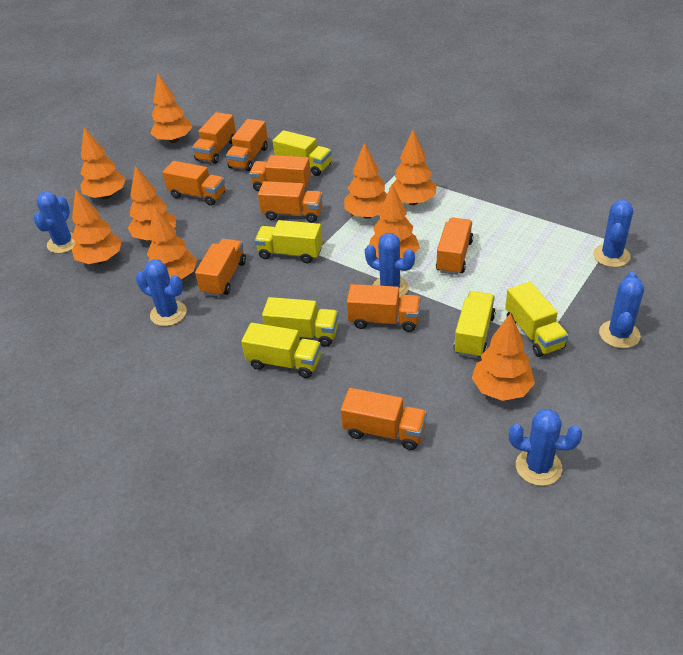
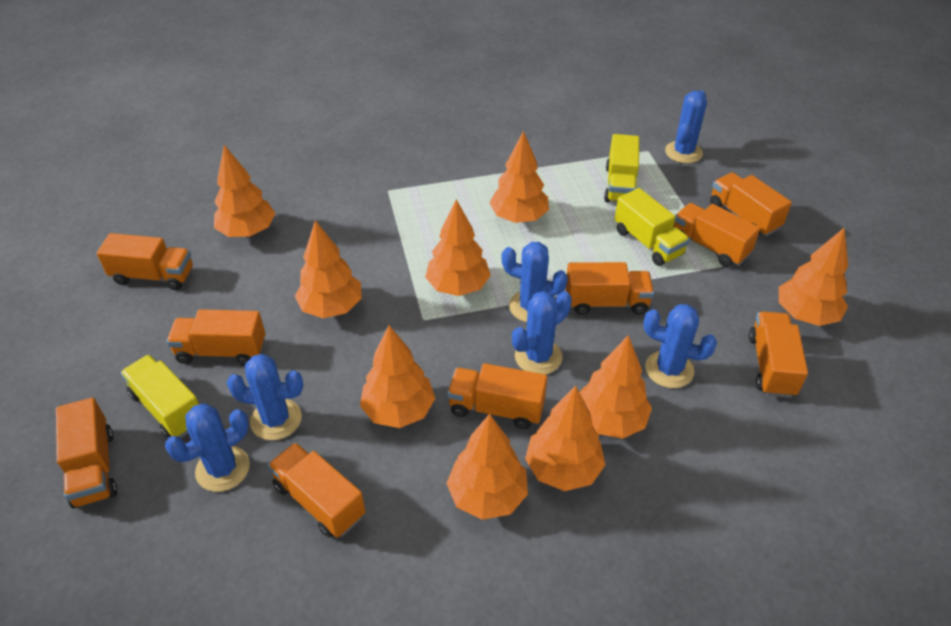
yellow truck: 6 -> 3

